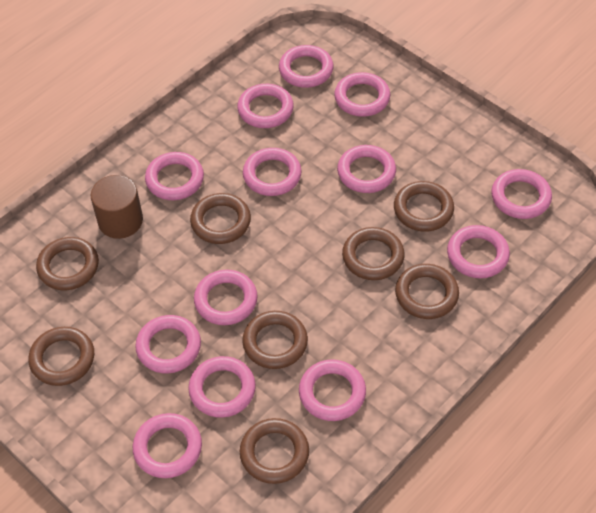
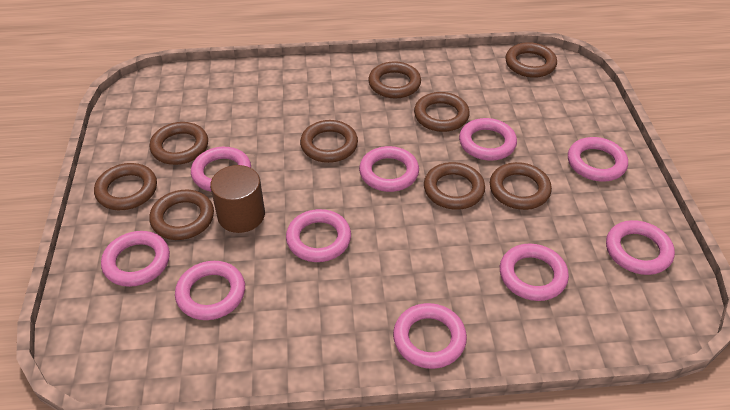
brown ring: 8 -> 9
pink ring: 13 -> 10

